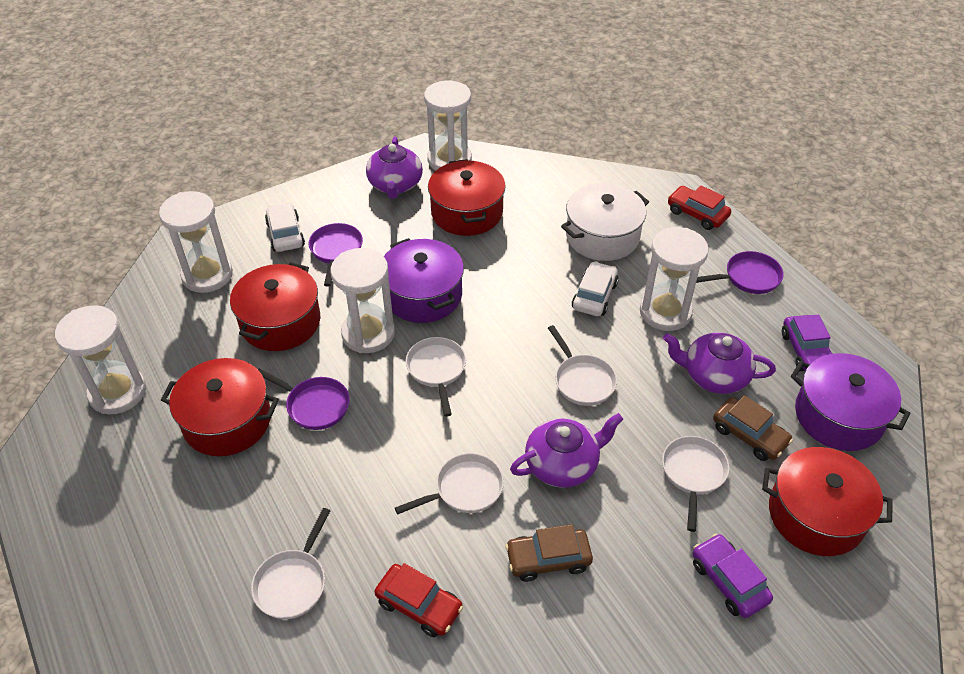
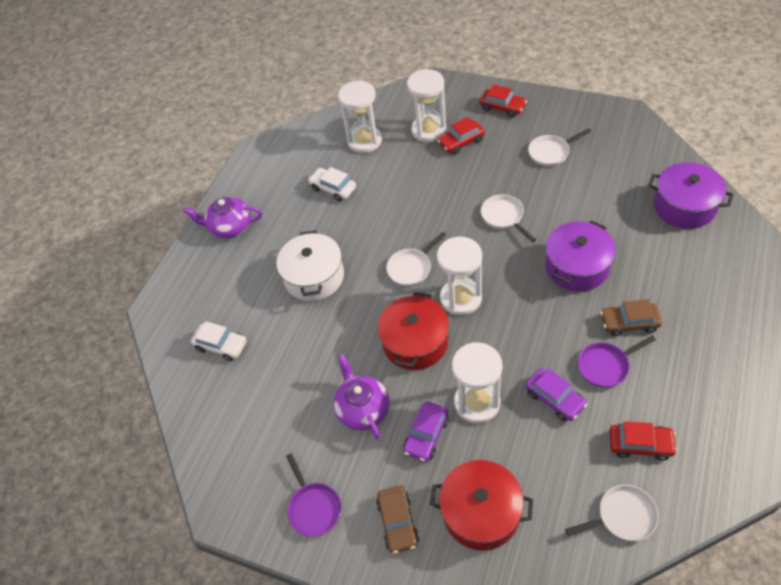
purple pan: 3 -> 2
purple teapot: 3 -> 2
red car: 2 -> 3
red pot: 4 -> 2
white hourglass: 5 -> 4
white pan: 5 -> 4

